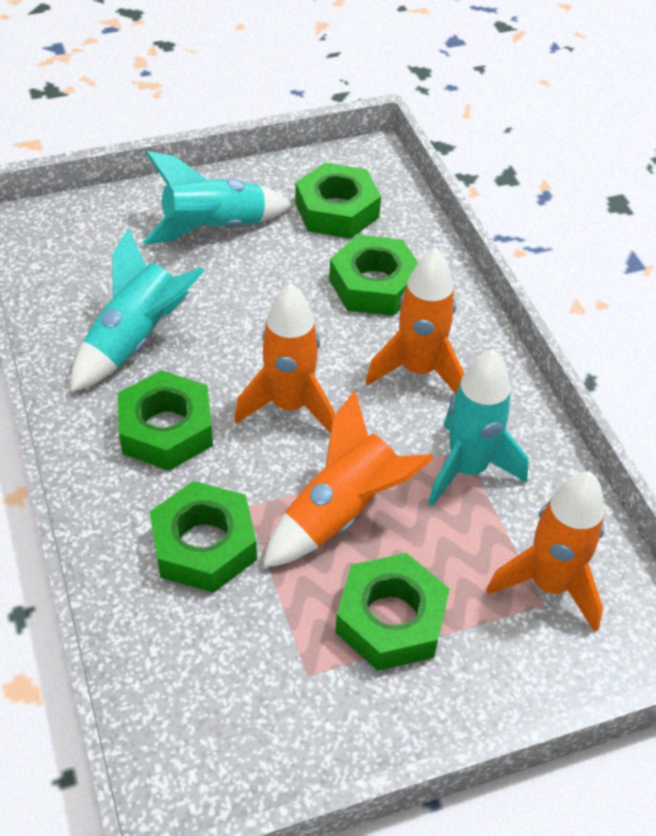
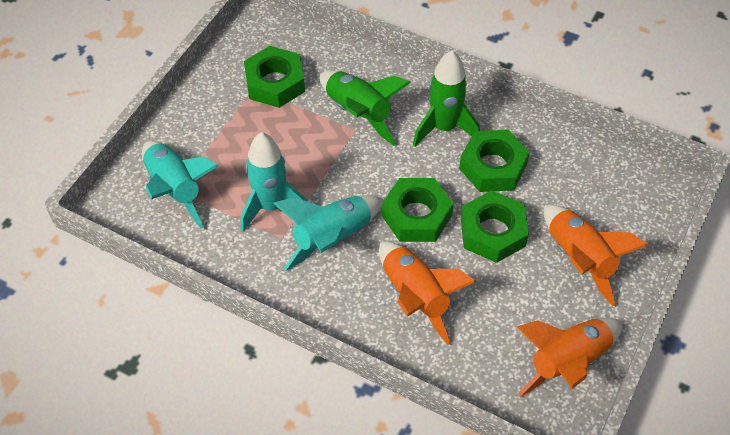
green nut: 5 -> 4
green rocket: 0 -> 2
orange rocket: 4 -> 3

